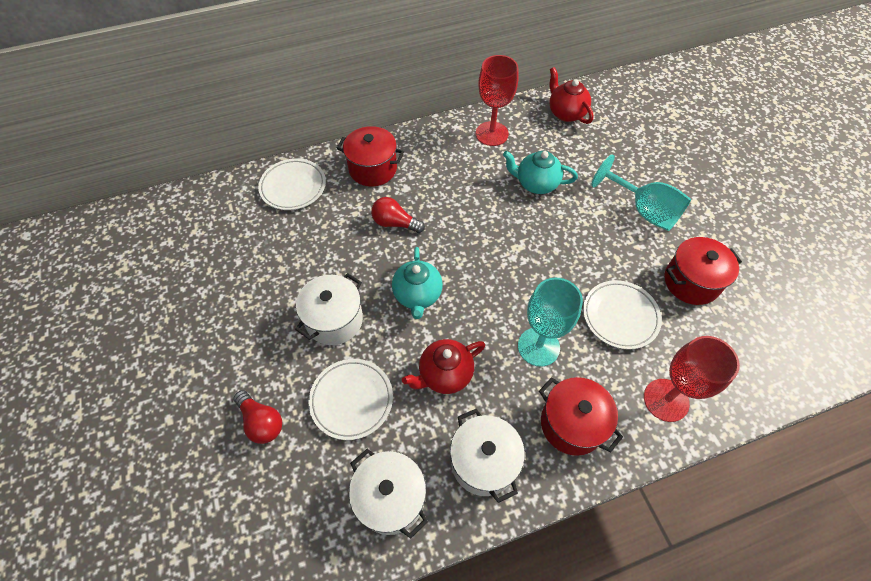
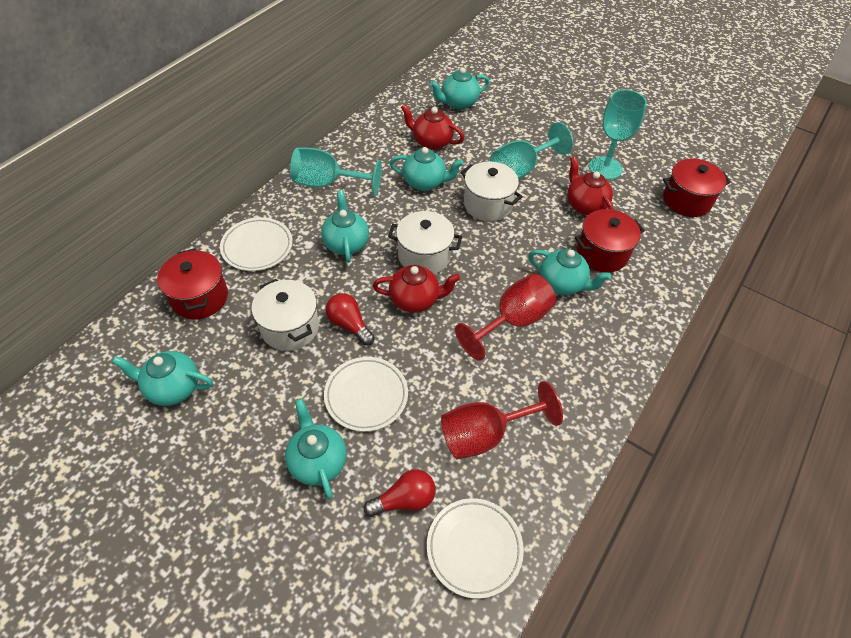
red teapot: 2 -> 3
turquoise goblet: 2 -> 3
turquoise teapot: 2 -> 6

